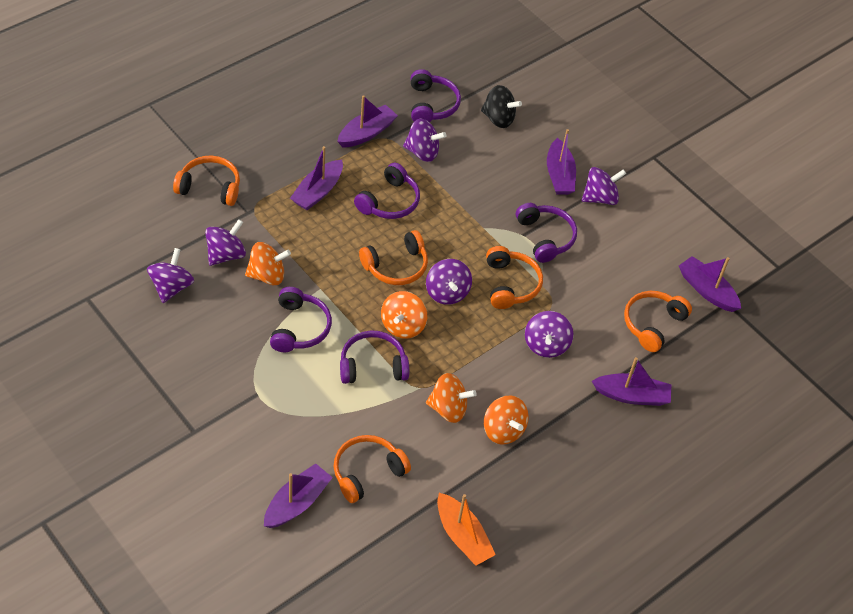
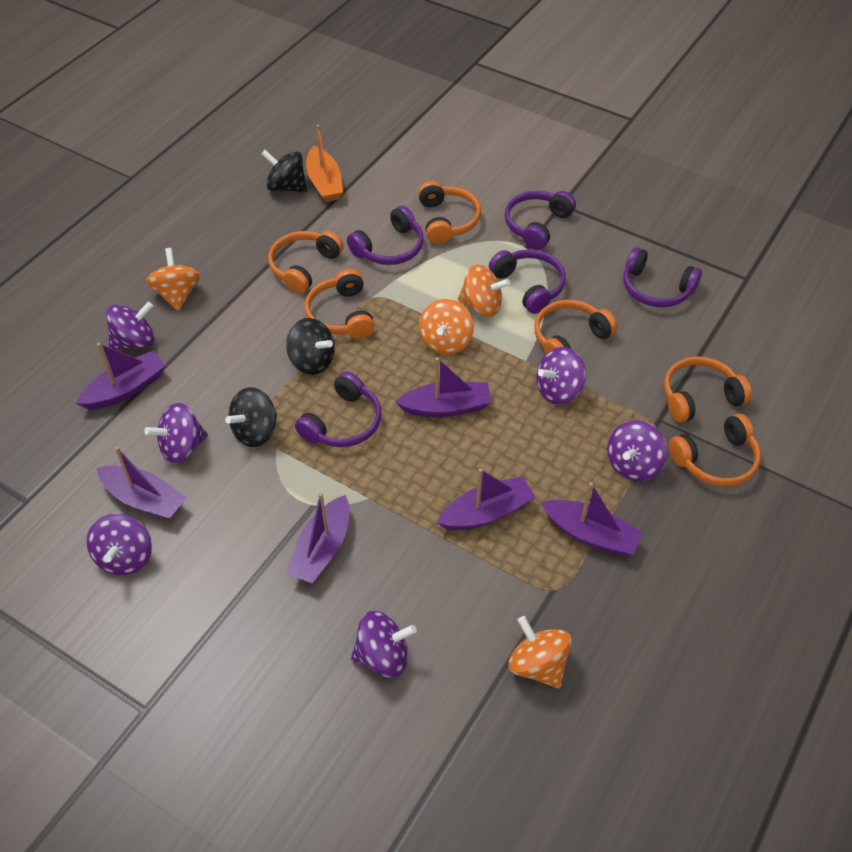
black spinning top: 1 -> 3
orange headphones: 5 -> 6

